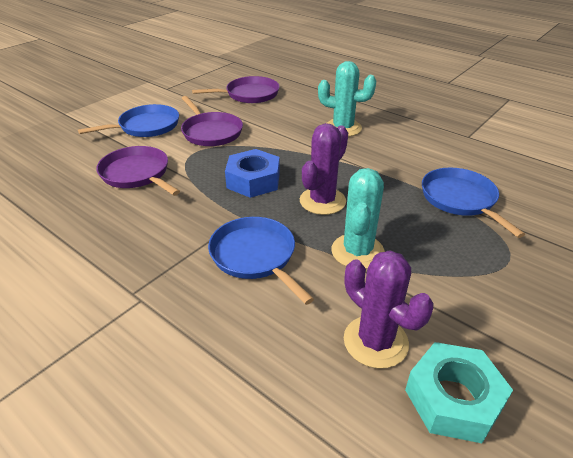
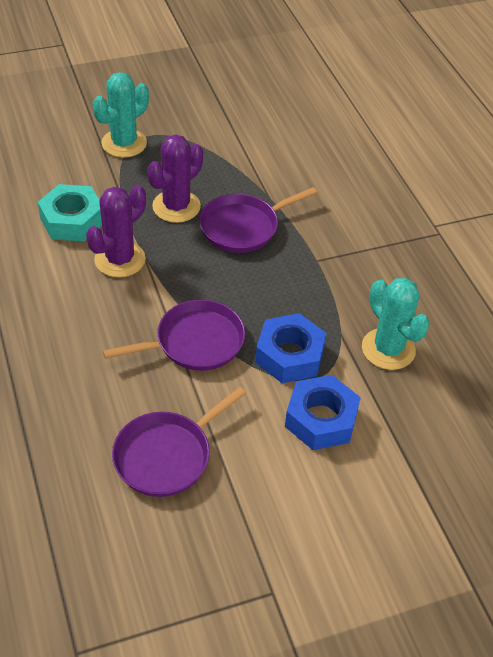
blue nut: 1 -> 2
blue pan: 3 -> 0

